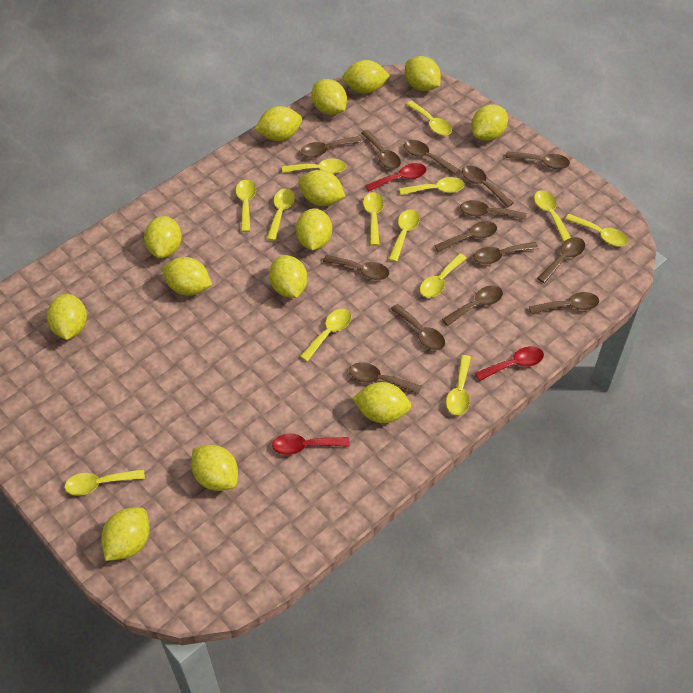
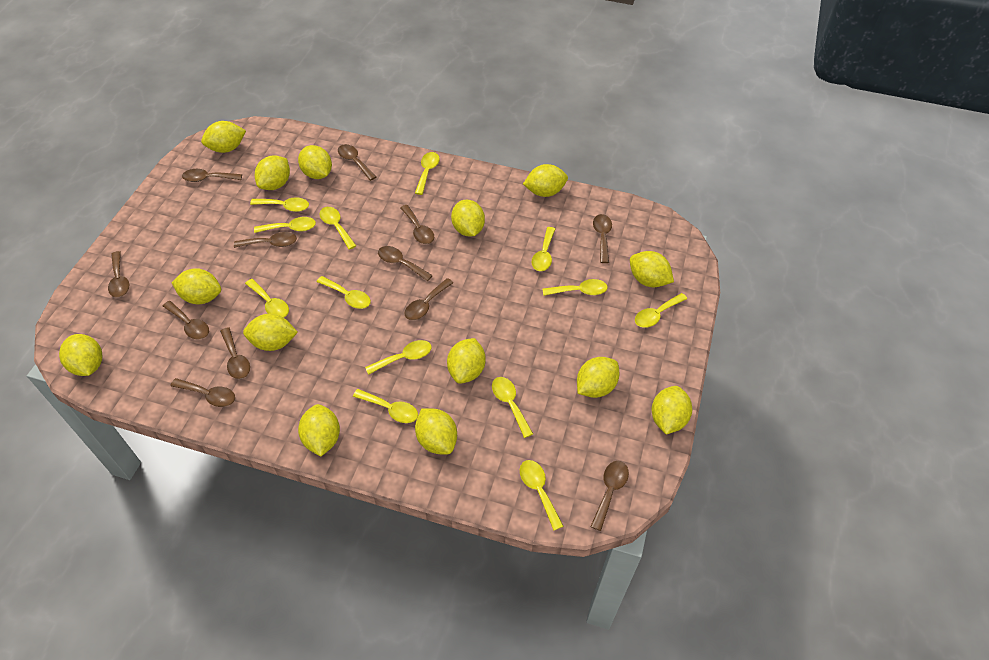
brown spoon: 14 -> 12
red spoon: 3 -> 0

